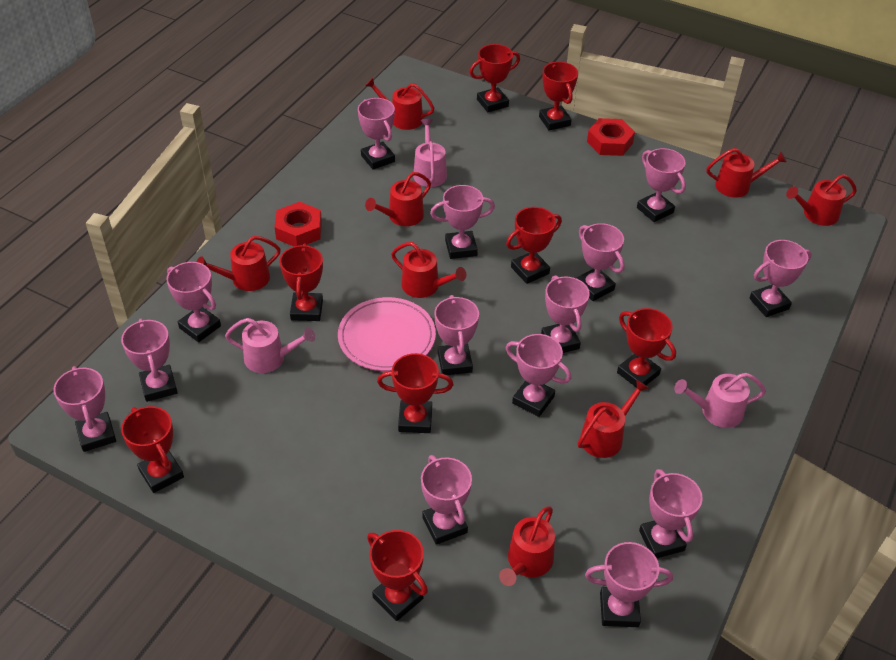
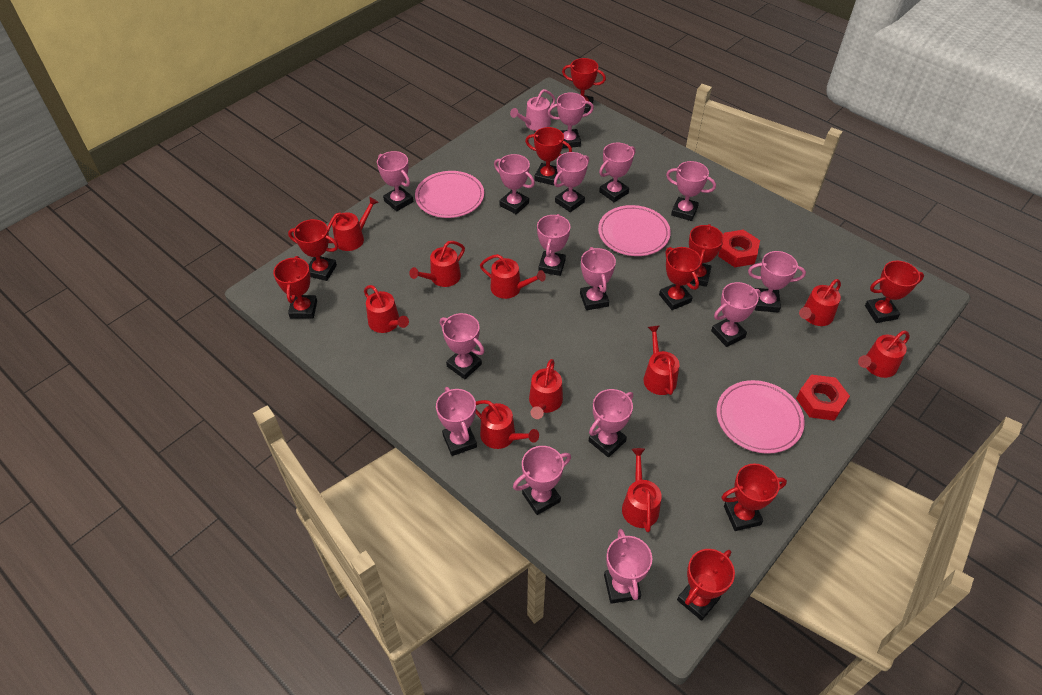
pink plate: 1 -> 3
pink trophy: 14 -> 15
pink watering can: 3 -> 1
red trophy: 8 -> 9
red watering can: 8 -> 10

